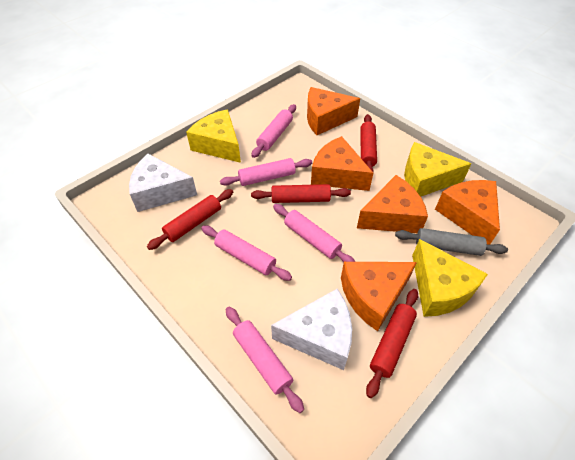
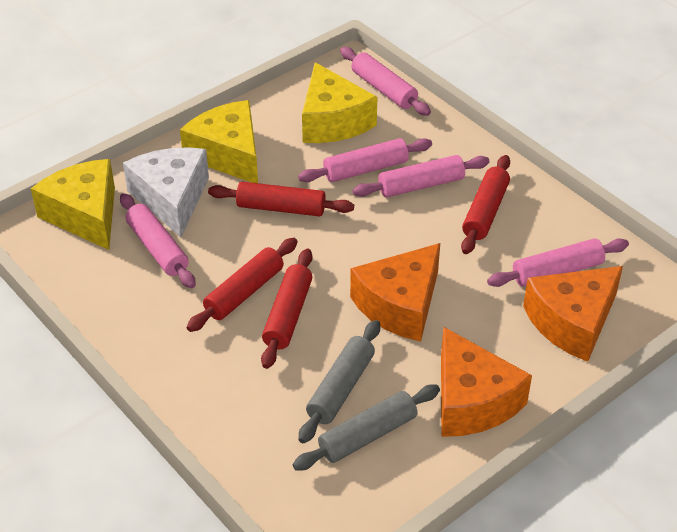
grey rolling pin: 1 -> 2
orange cheese: 5 -> 3
white cheese: 2 -> 1

